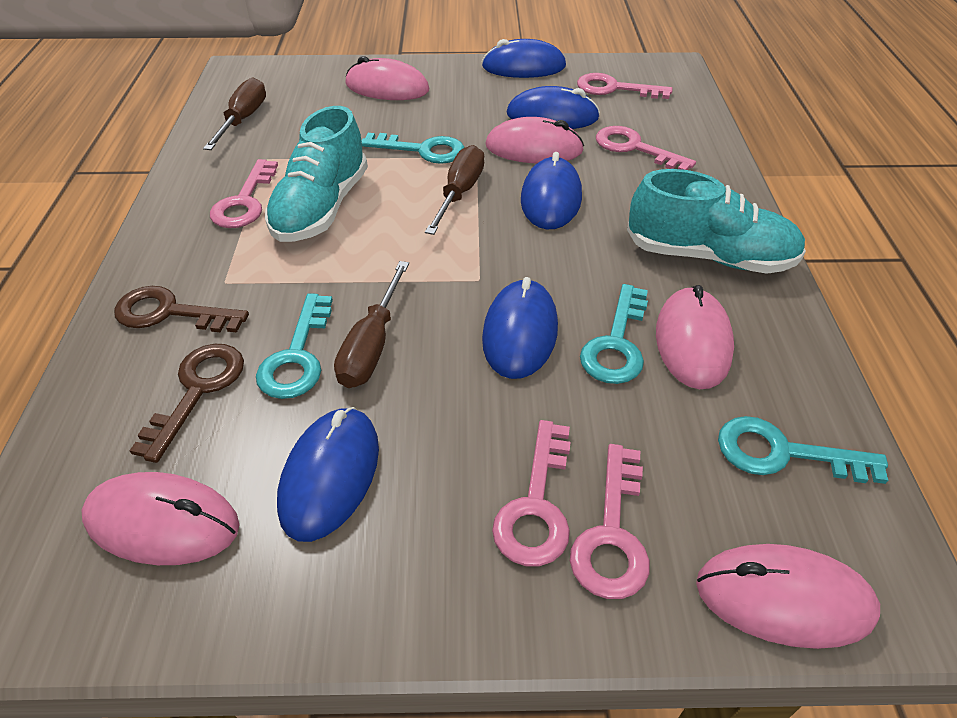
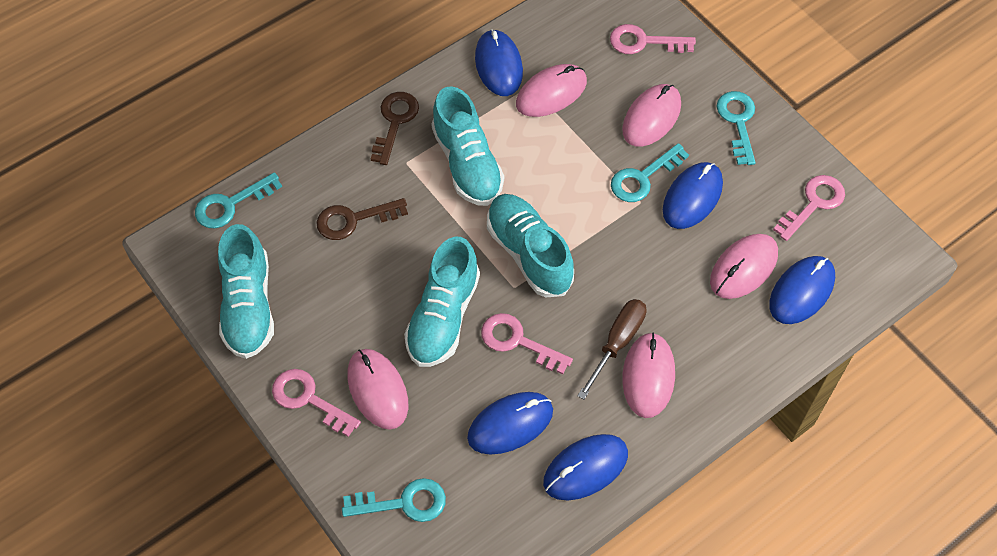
brown screwdriver: 3 -> 1
pink key: 5 -> 4
turquoise shoe: 2 -> 4

